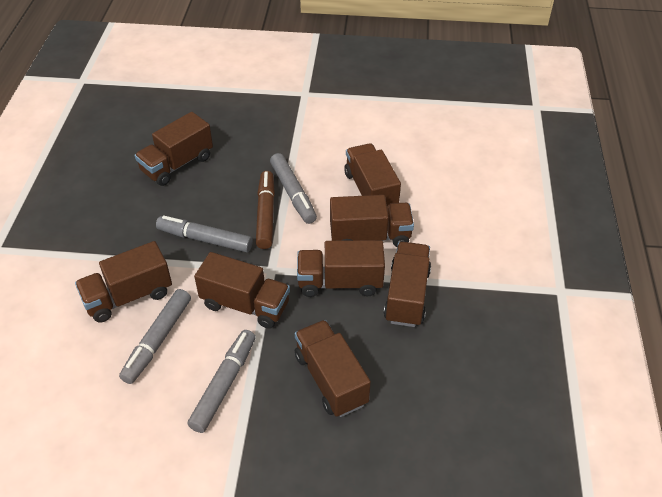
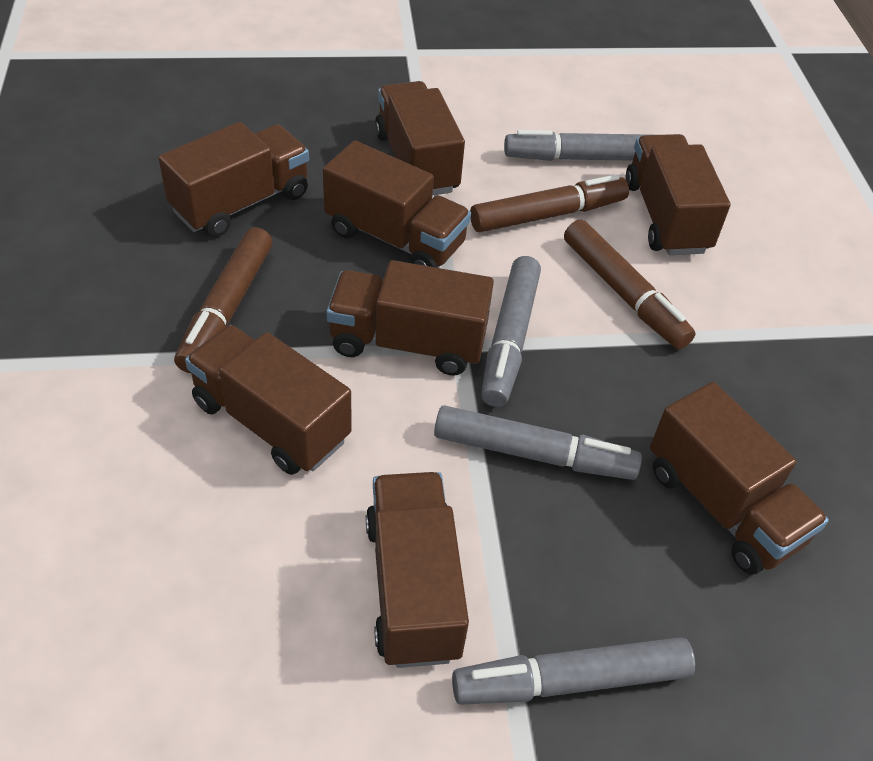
brown marker: 1 -> 3

